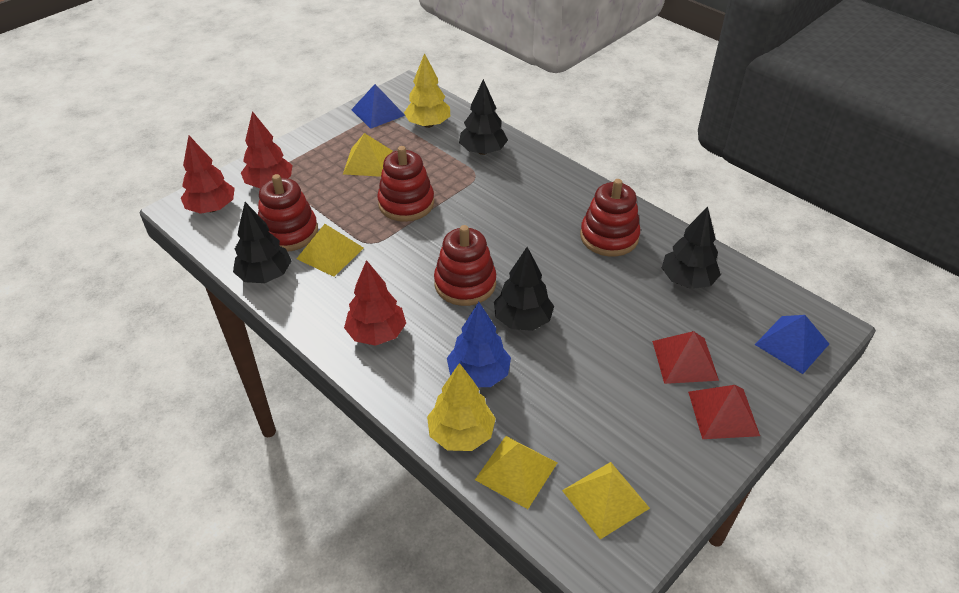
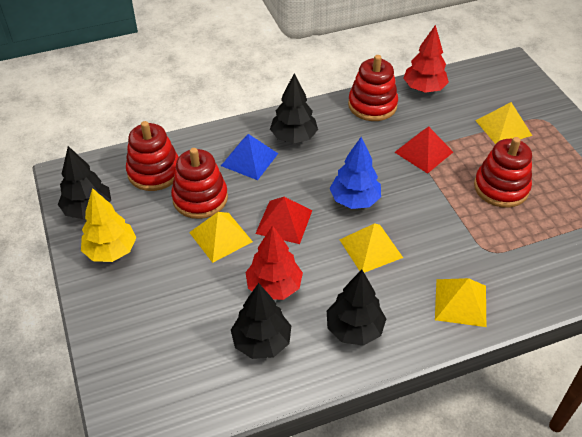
blue pyramid: 2 -> 1
red tree: 3 -> 2
yellow tree: 2 -> 1

